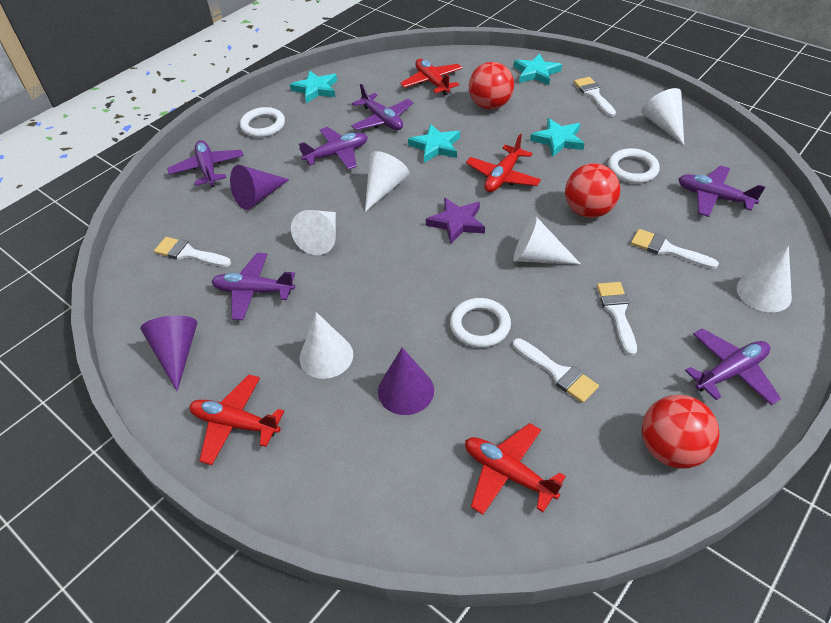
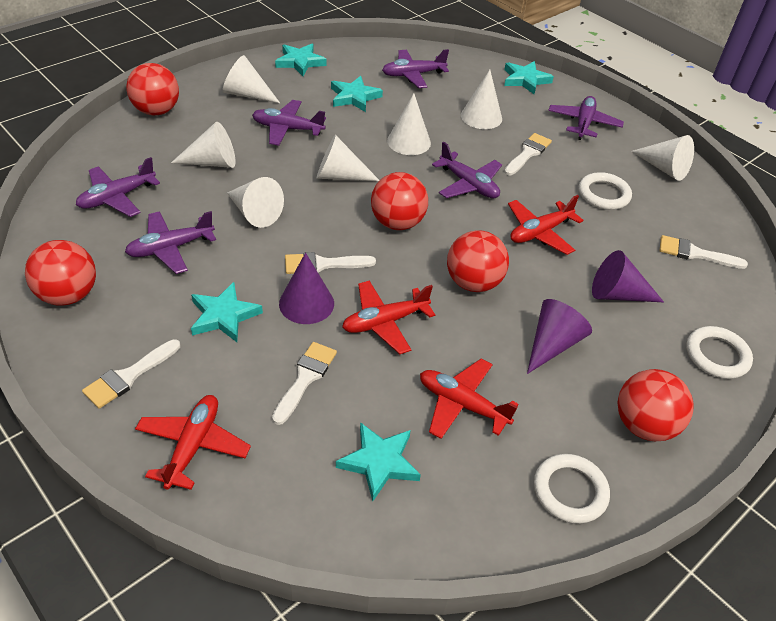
purple star: 1 -> 0
red ball: 3 -> 5
turquoise star: 4 -> 5
white cone: 6 -> 7

